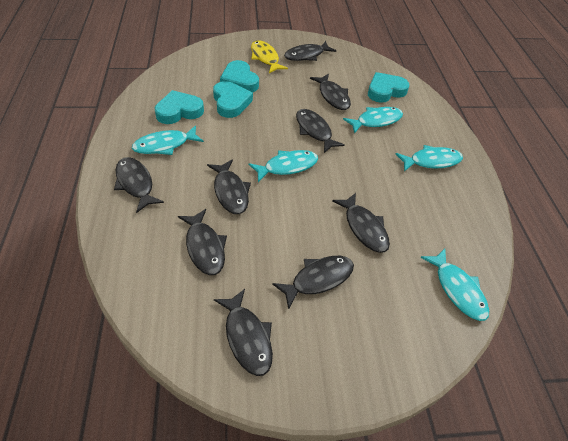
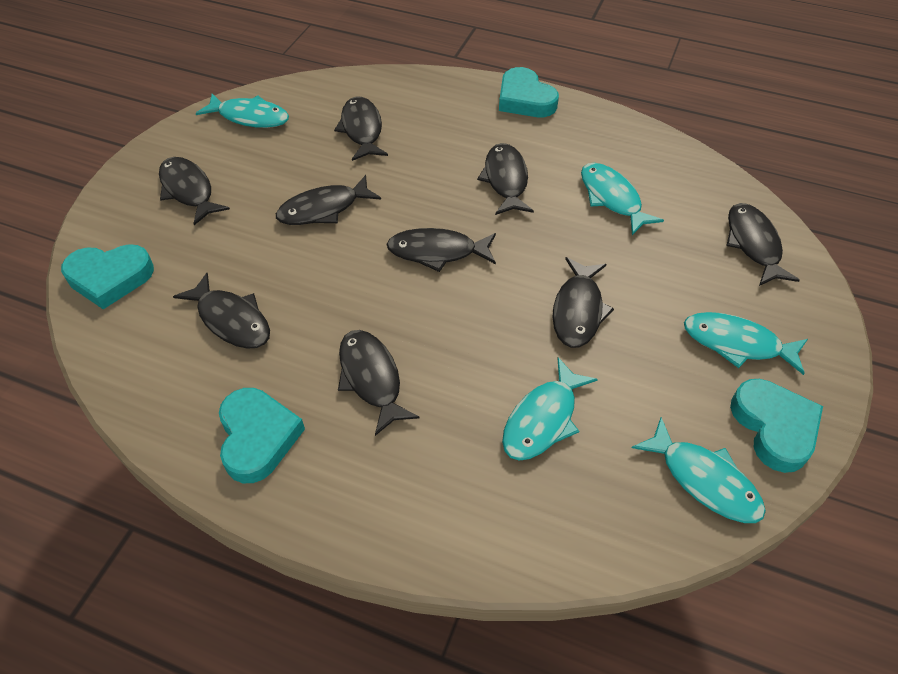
yellow fish: 1 -> 0

